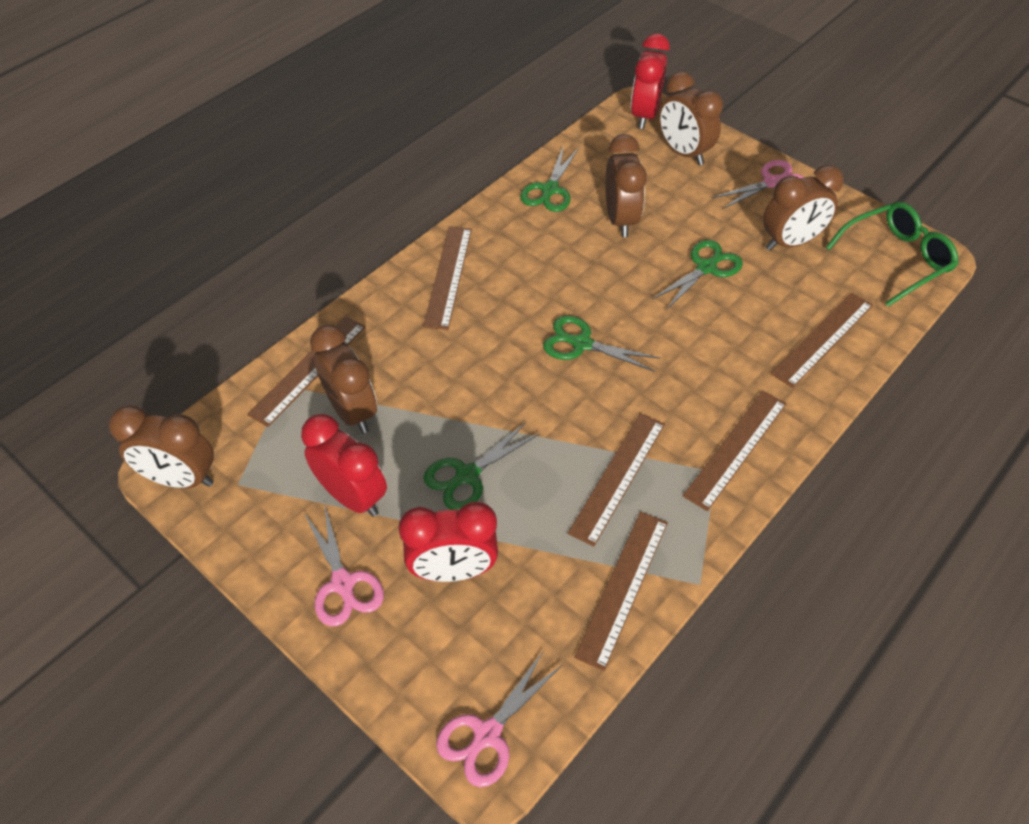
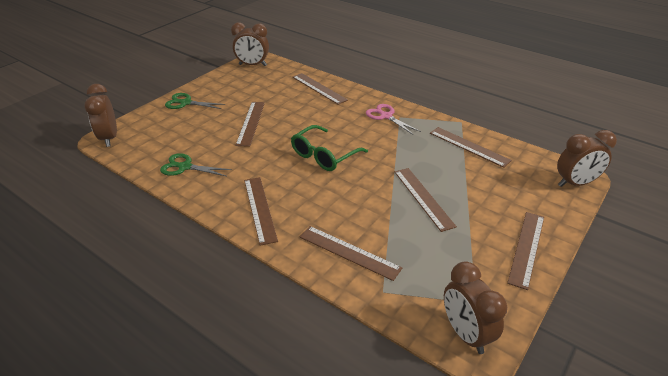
brown clock: 5 -> 4
brown ruler: 6 -> 7
green scissors: 4 -> 2
pink scissors: 3 -> 1
red clock: 3 -> 0

